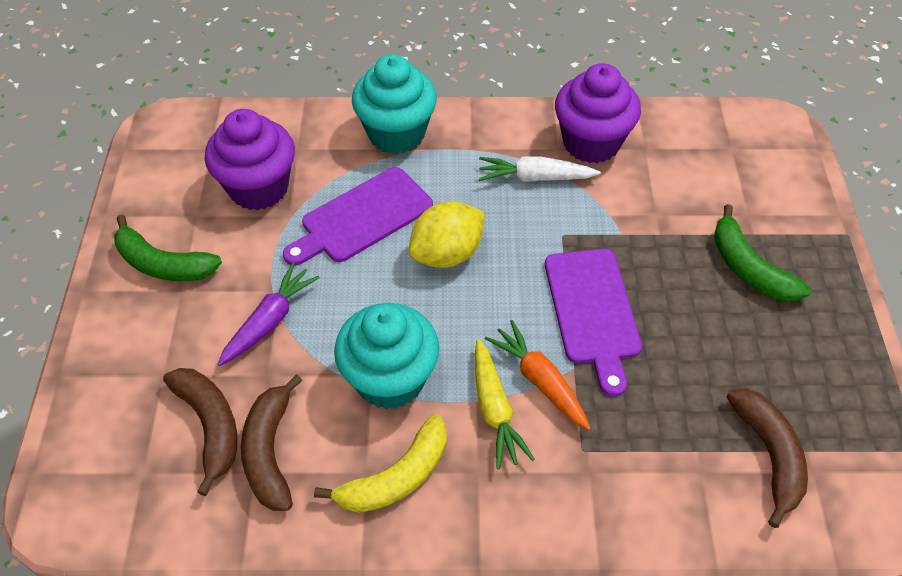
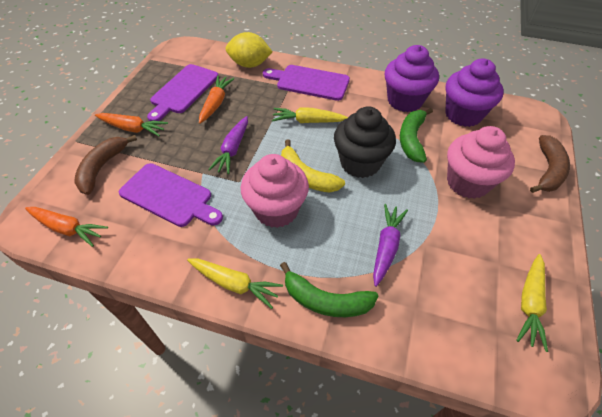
black cupcake: 0 -> 1
brown banana: 3 -> 2
orange carrot: 1 -> 3
pink cupcake: 0 -> 2
purple carrot: 1 -> 2
purple cutting board: 2 -> 3
turquoise cupcake: 2 -> 0
white carrot: 1 -> 0
yellow carrot: 1 -> 3

